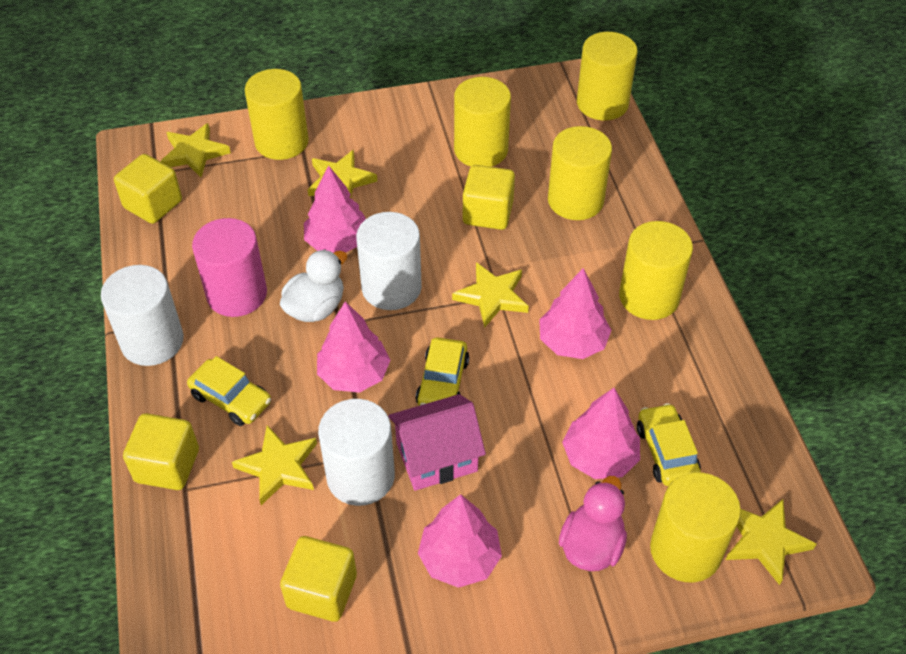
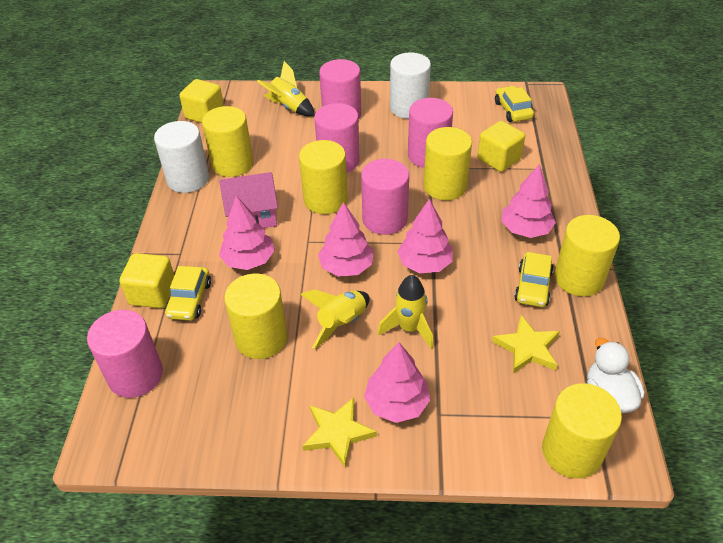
pink cylinder: 1 -> 5
pink duck: 1 -> 0
white cylinder: 3 -> 2
yellow cube: 4 -> 3
yellow rocket: 0 -> 3
yellow star: 5 -> 2

